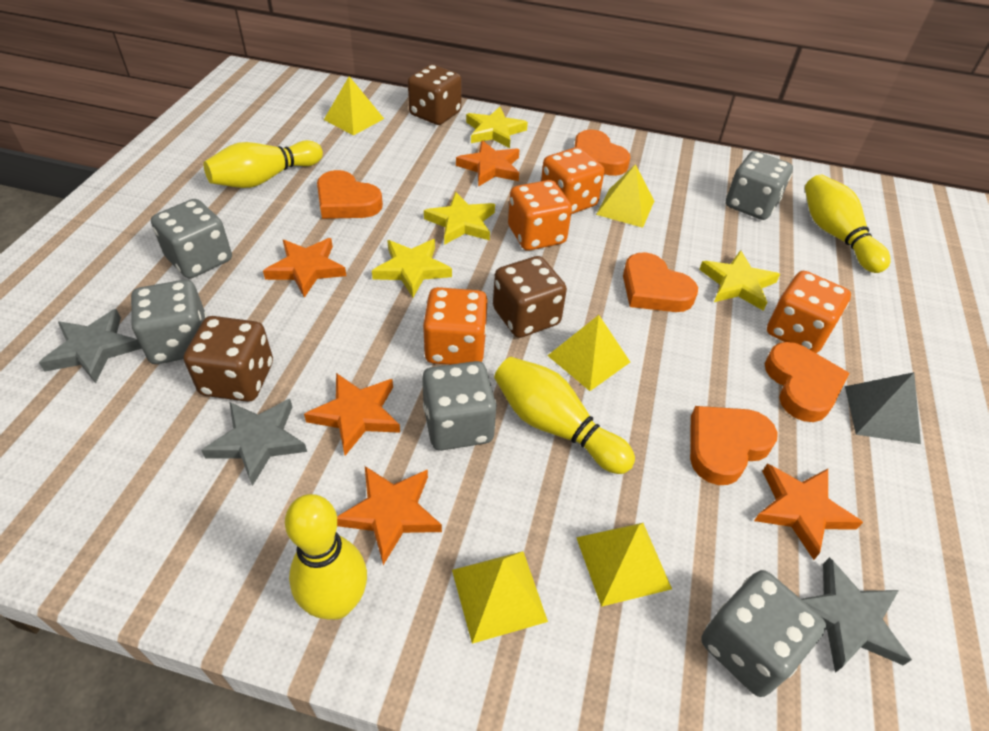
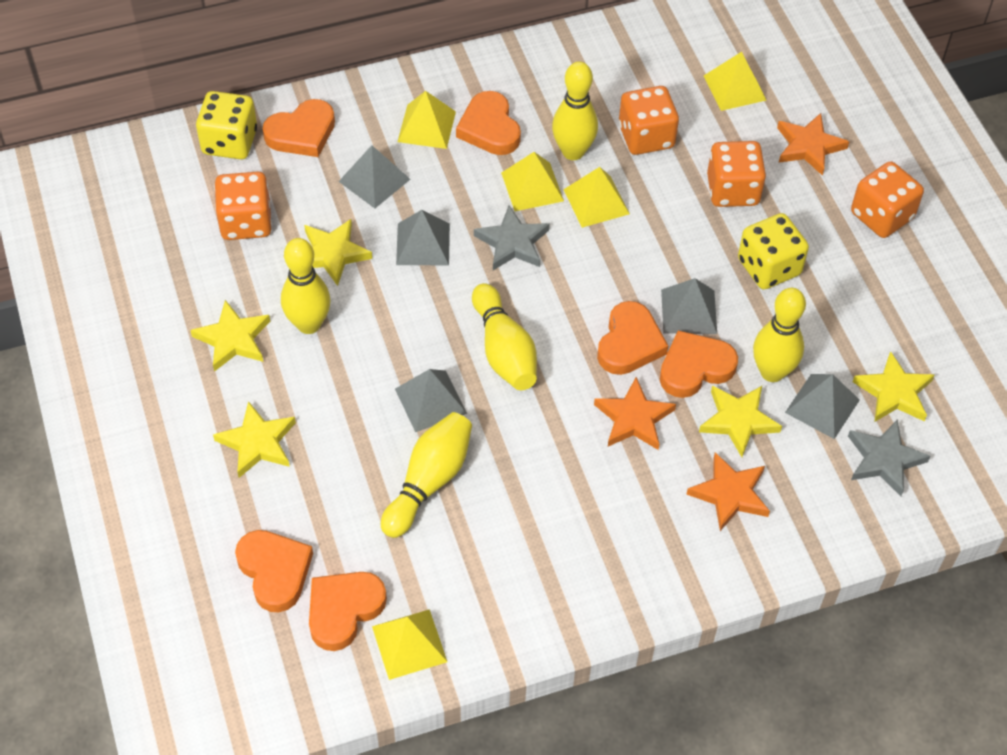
brown dice: 3 -> 0
grey dice: 5 -> 0
grey pyramid: 1 -> 5
grey star: 3 -> 2
orange heart: 5 -> 6
orange star: 5 -> 3
yellow bowling pin: 4 -> 5
yellow dice: 0 -> 2
yellow star: 4 -> 5

